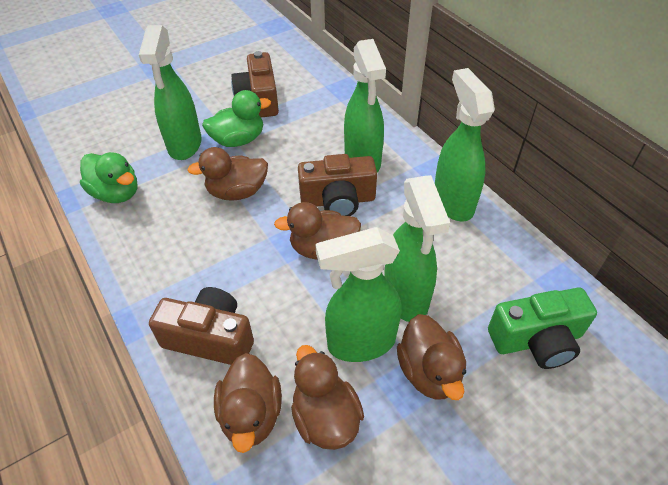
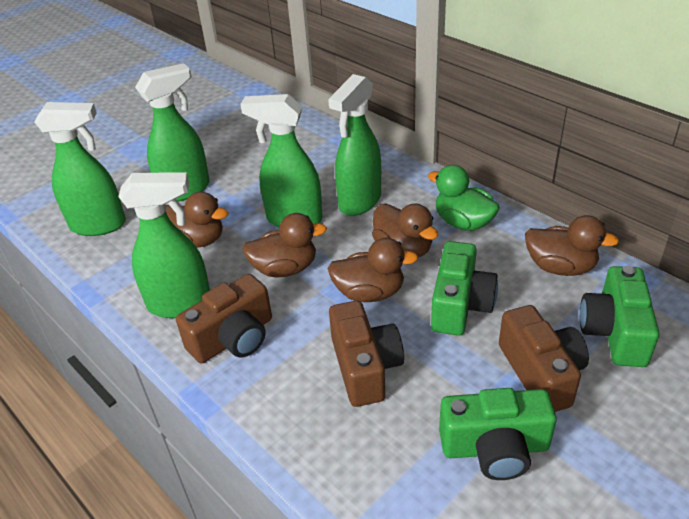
green camera: 1 -> 3
green duck: 2 -> 1

